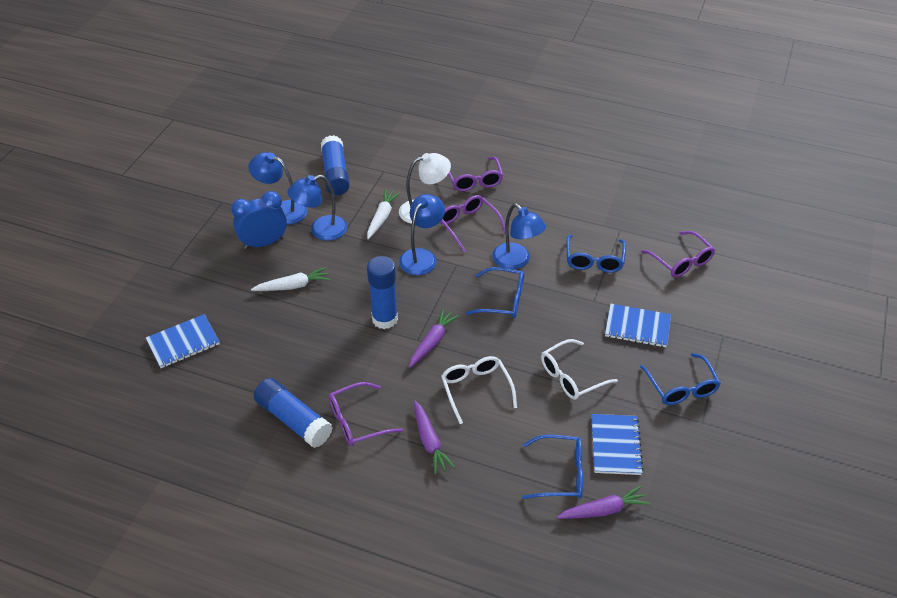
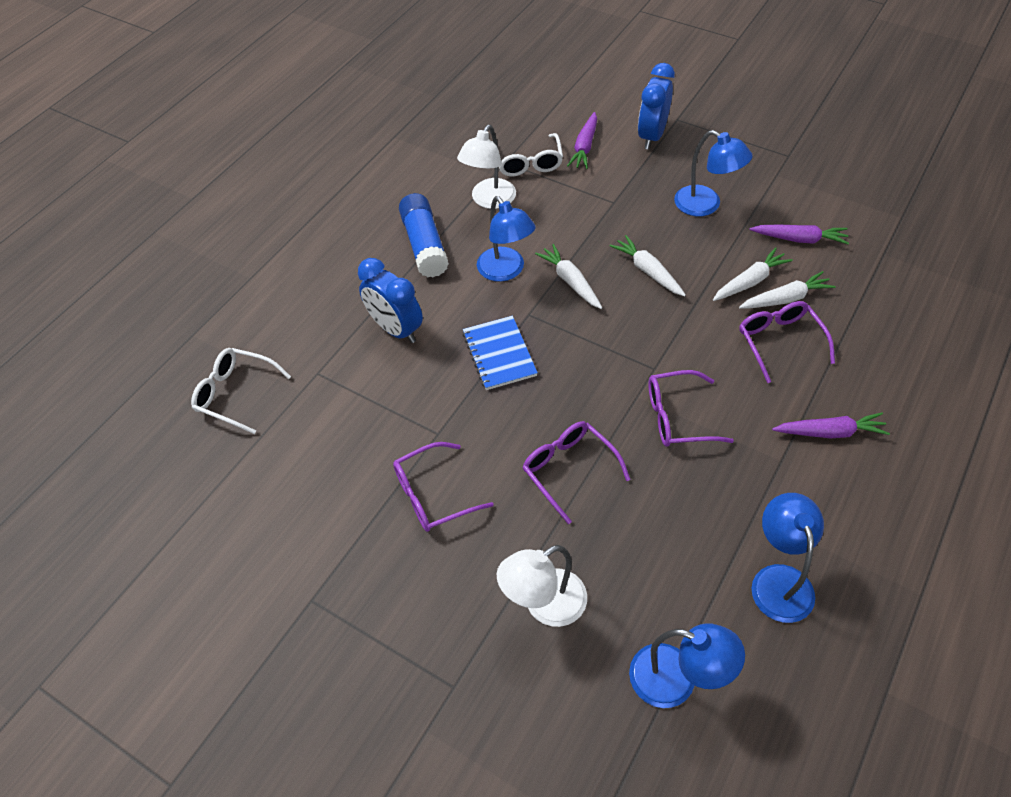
blue clock: 1 -> 2
blue glasses: 4 -> 0
blue glue stick: 3 -> 1
blue notebook: 3 -> 1
white carrot: 2 -> 4
white lamp: 1 -> 2

